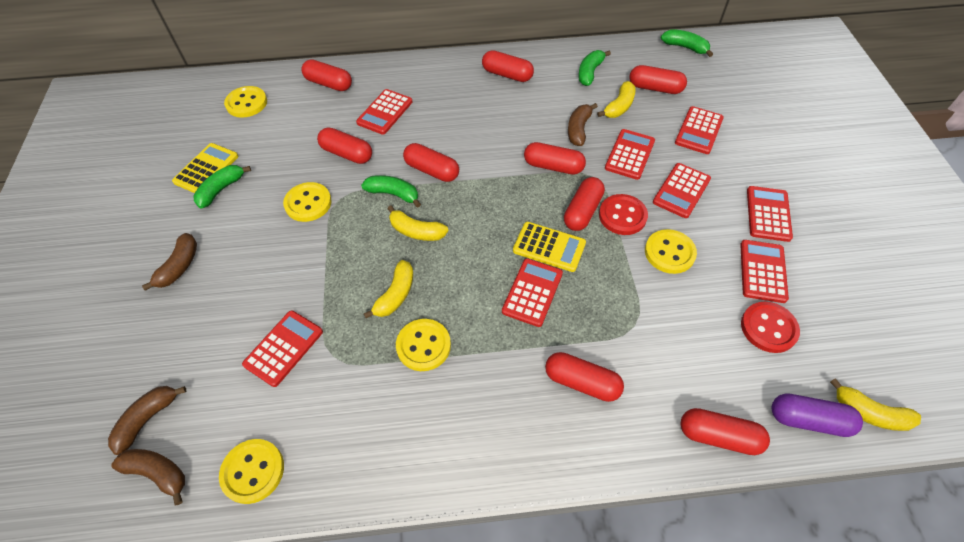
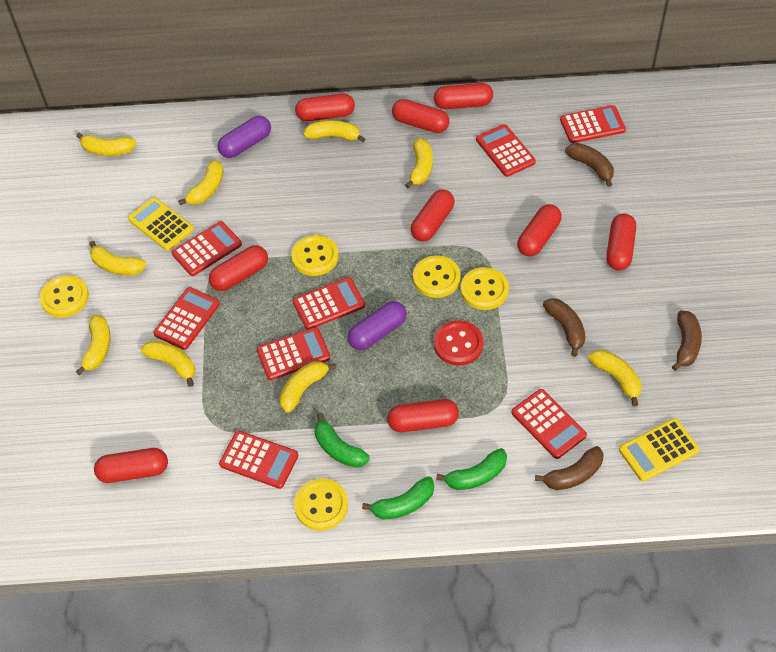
green banana: 4 -> 3
purple capsule: 1 -> 2
red button: 2 -> 1
yellow banana: 4 -> 9

